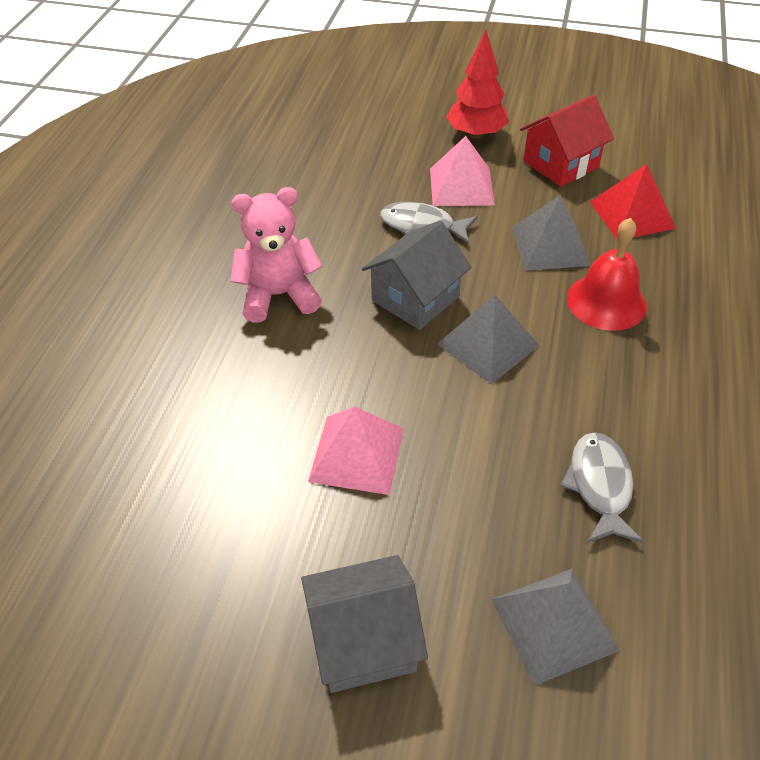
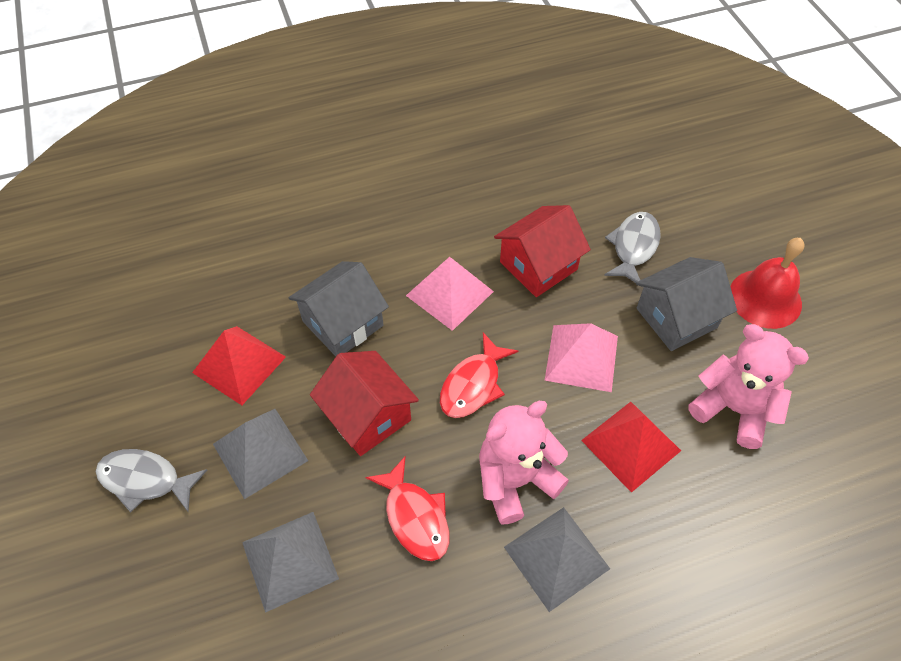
pink teddy bear: 1 -> 2
red fish: 0 -> 2
red house: 1 -> 2
red pyramid: 1 -> 2
red tree: 1 -> 0

